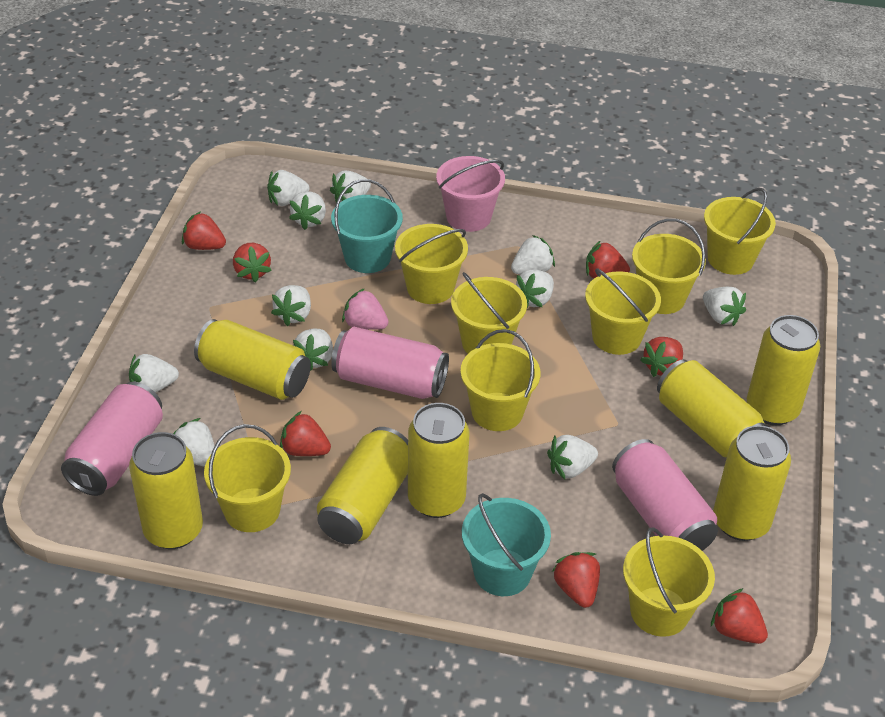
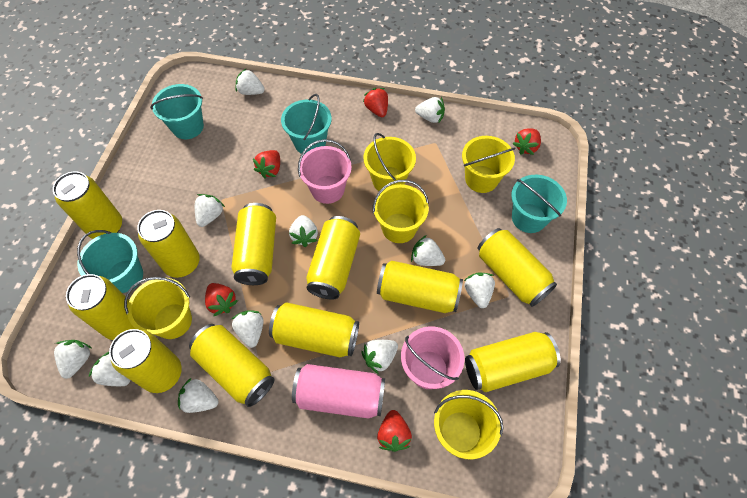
pink bucket: 1 -> 2
pink can: 3 -> 1
pink strawberry: 1 -> 0
red strawberry: 7 -> 5
turquoise bucket: 2 -> 4
yellow bucket: 8 -> 5
yellow can: 7 -> 11

